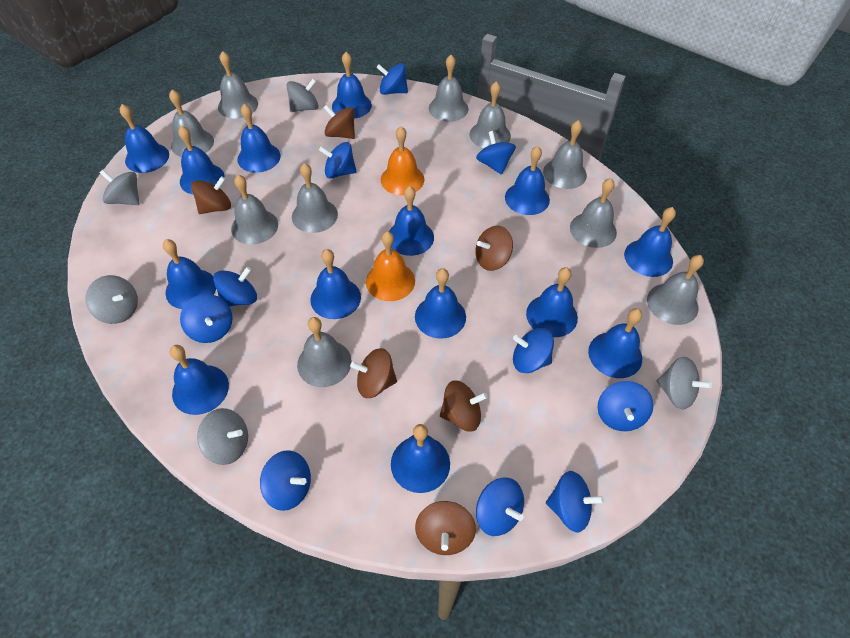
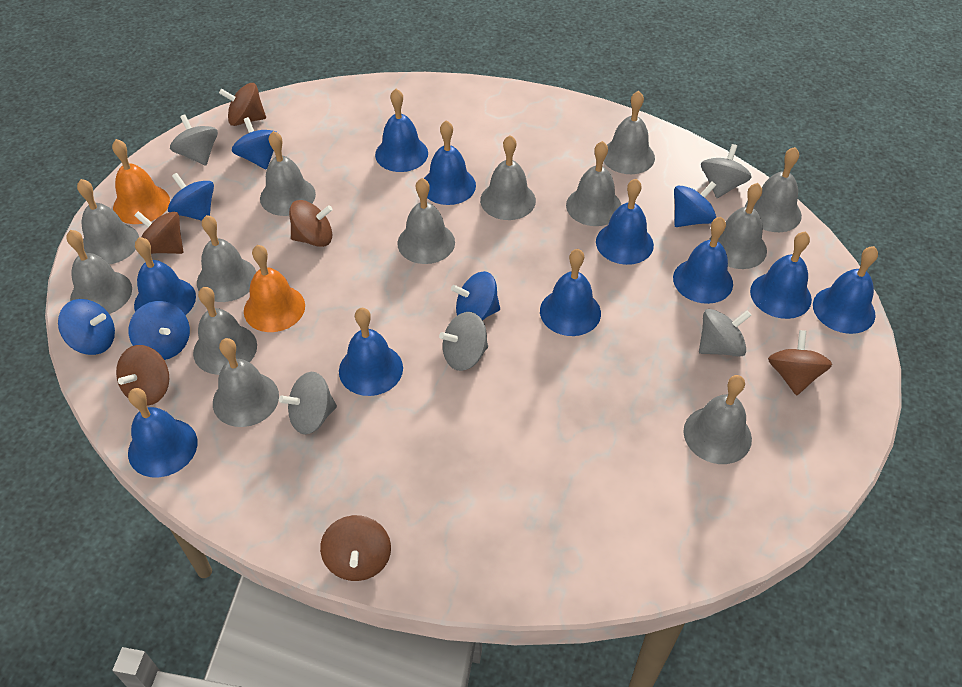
blue bell: 14 -> 10
blue spinning top: 10 -> 6
grey bell: 10 -> 13

